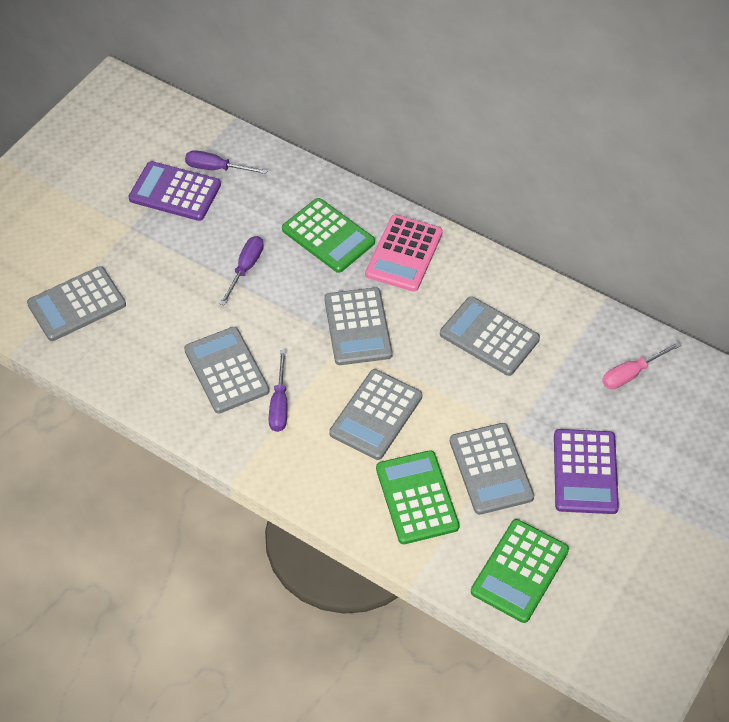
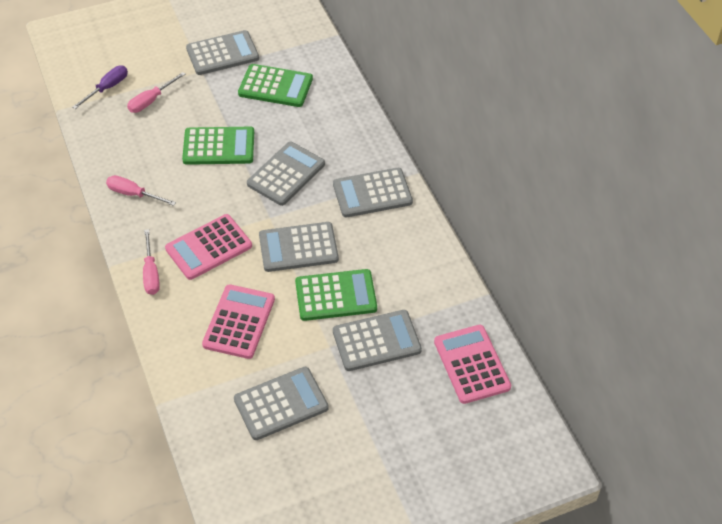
pink calculator: 1 -> 3
pink screwdriver: 1 -> 3
purple calculator: 2 -> 0
purple screwdriver: 3 -> 1

